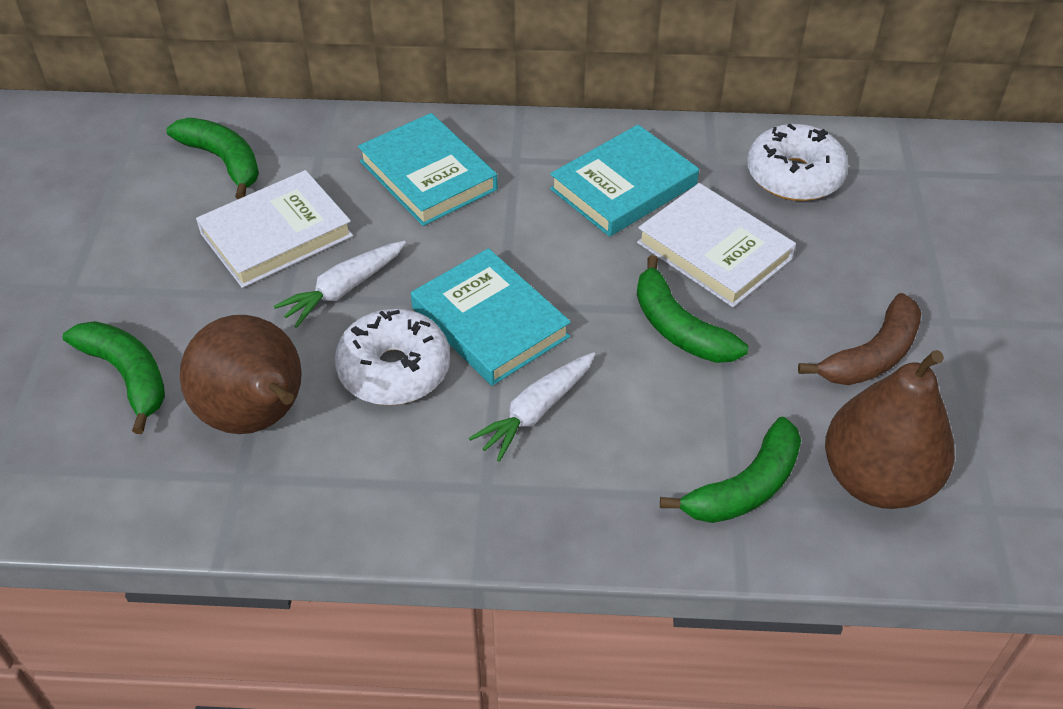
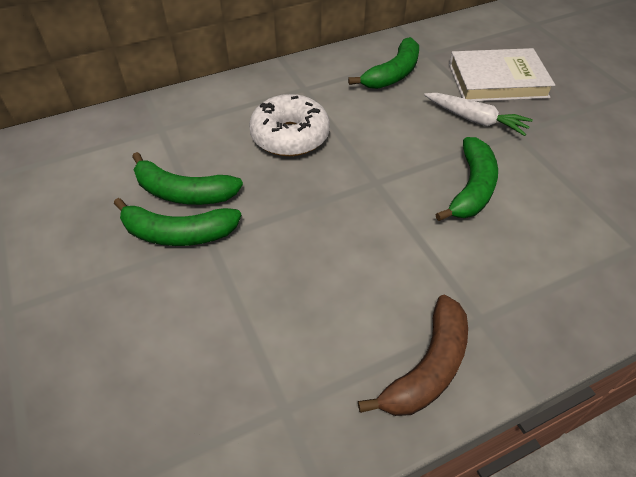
brown pear: 2 -> 0
turquoise book: 3 -> 0
white book: 2 -> 1
white carrot: 2 -> 1
white donut: 2 -> 1

